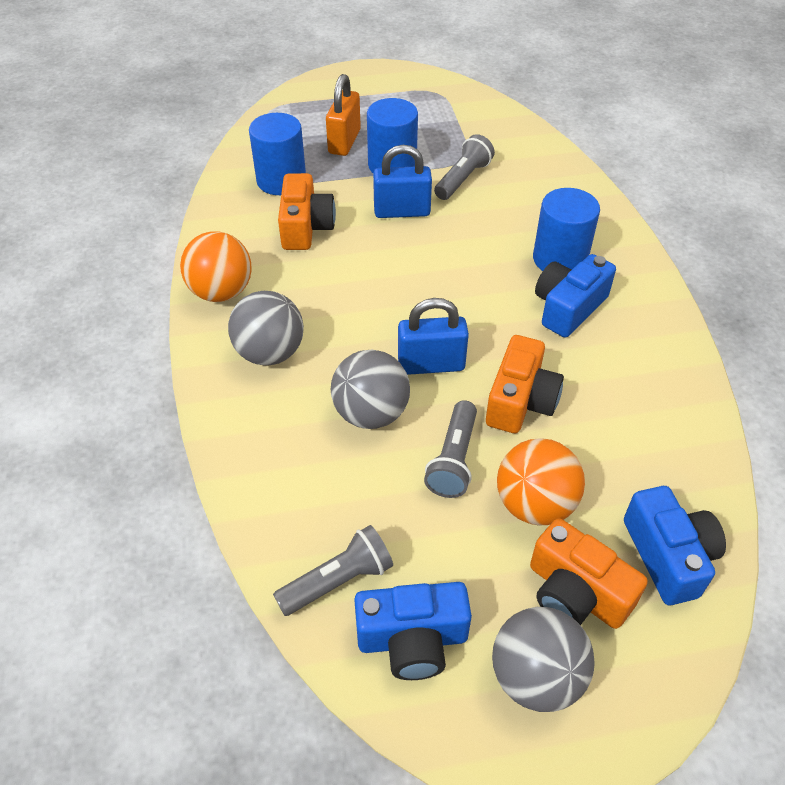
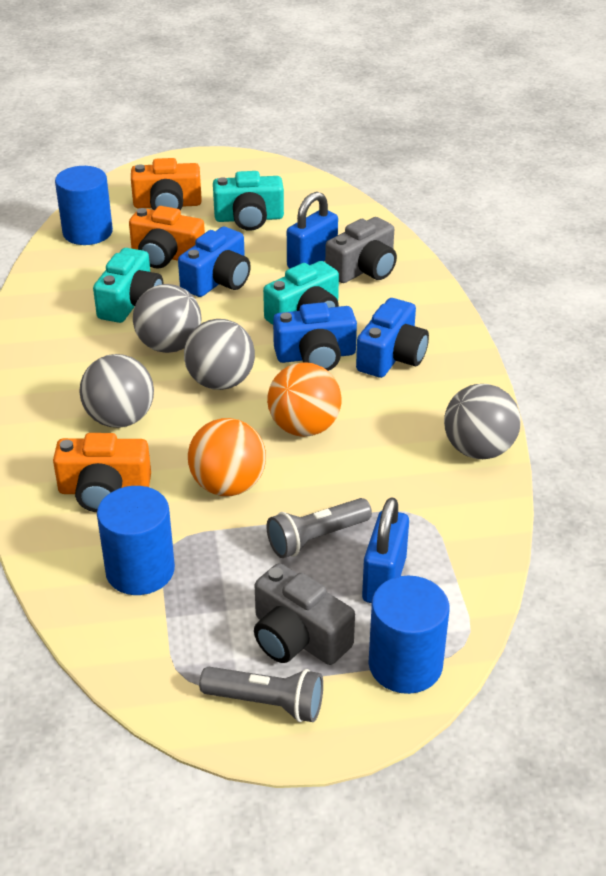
grey ball: 3 -> 4
grey camera: 0 -> 2
grey flashlight: 3 -> 2
orange padlock: 1 -> 0
turquoise camera: 0 -> 3

